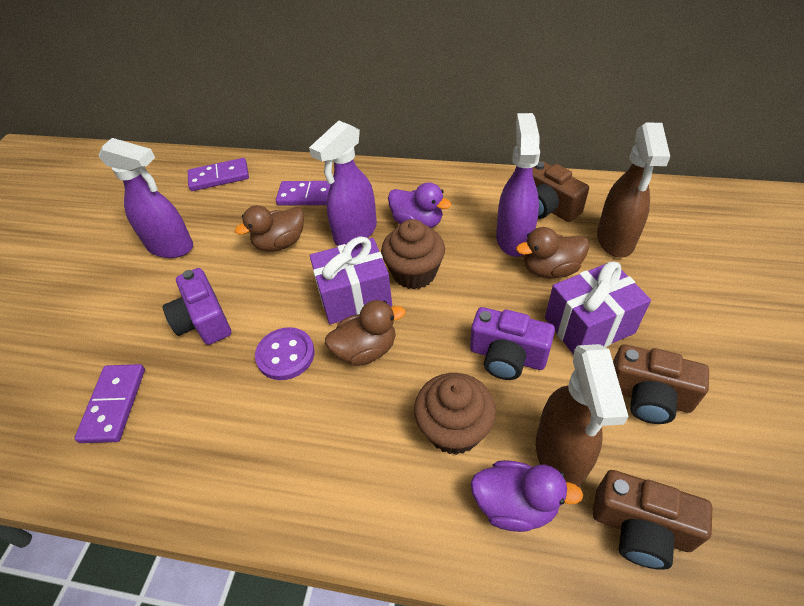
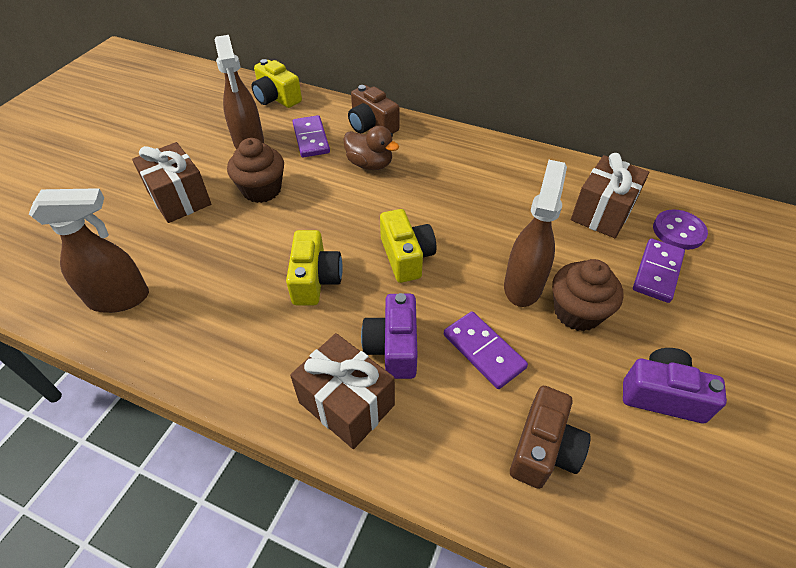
brown camera: 3 -> 2
brown duck: 3 -> 1
brown gift: 0 -> 3
brown spray bottle: 2 -> 3
purple duck: 2 -> 0
purple gift: 2 -> 0
purple spray bottle: 3 -> 0
yellow camera: 0 -> 3

